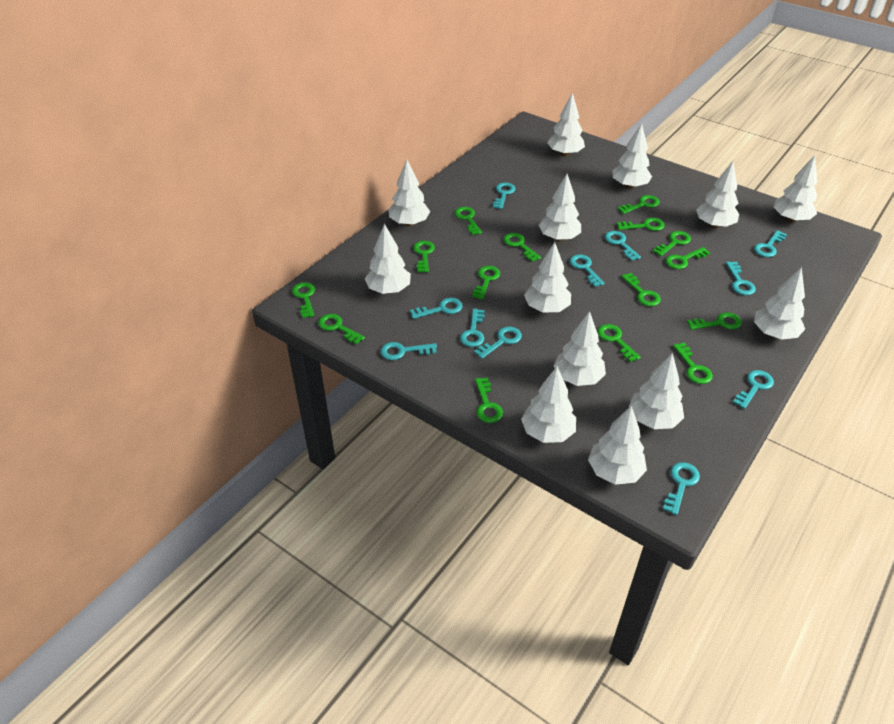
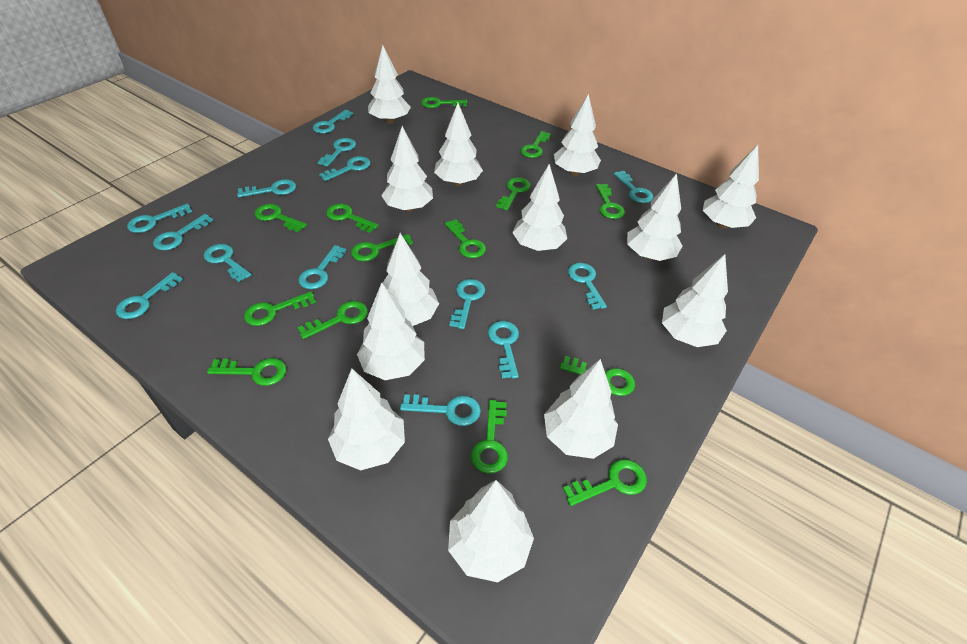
green key: 15 -> 14
turquoise key: 11 -> 14

